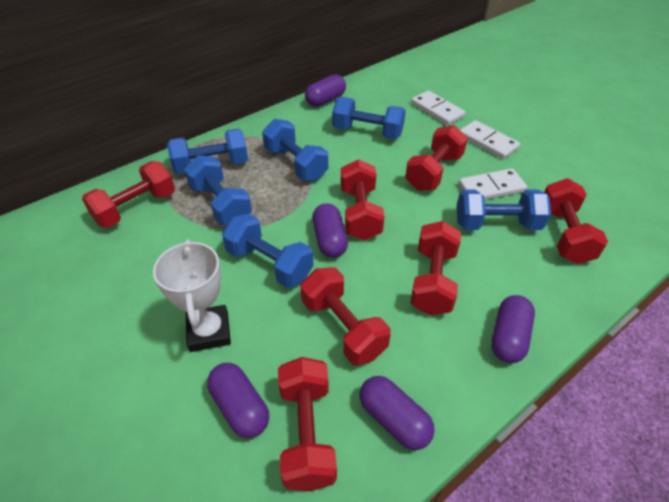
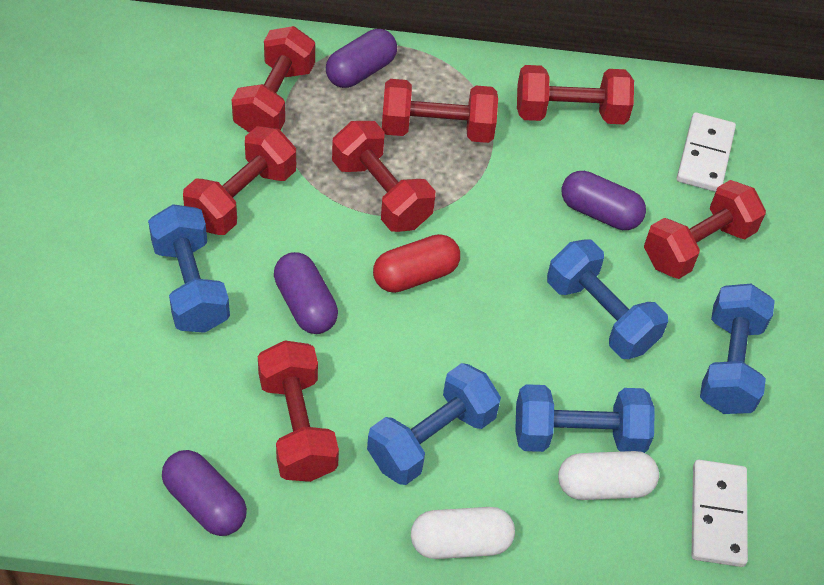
blue dumbbell: 6 -> 5
purple capsule: 5 -> 4
red capsule: 0 -> 1
white capsule: 0 -> 2
white domino: 3 -> 2
white trophy: 1 -> 0

